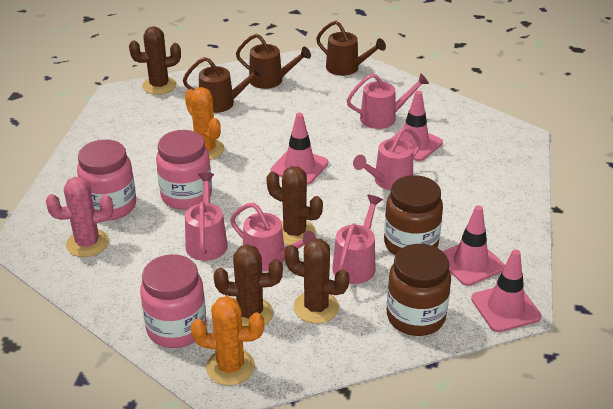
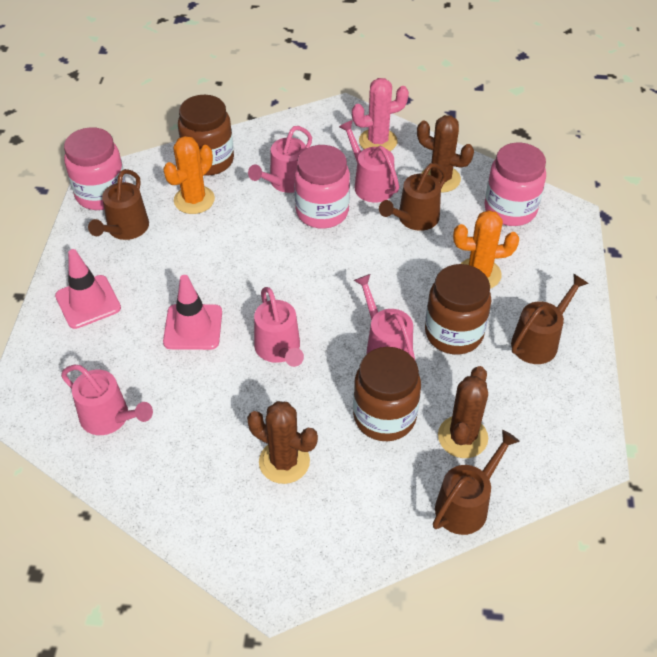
brown cactus: 4 -> 3
brown jar: 2 -> 3
brown watering can: 3 -> 4
pink traffic cone: 4 -> 2

